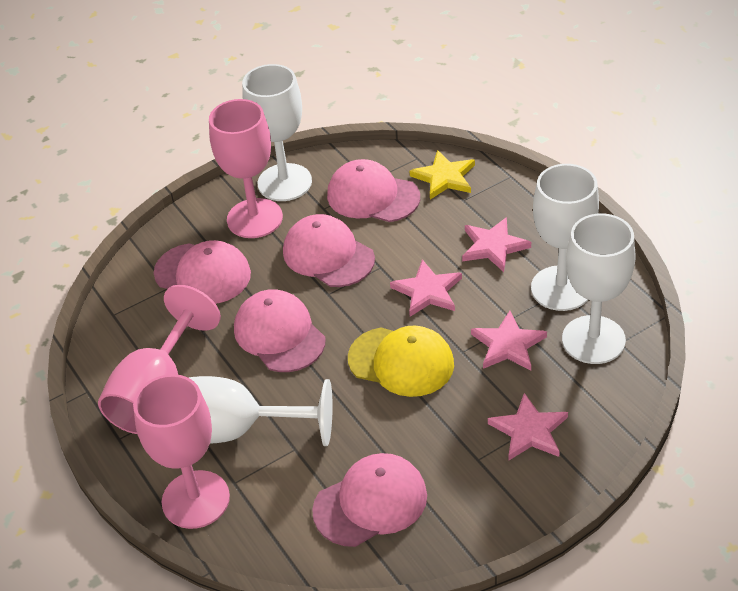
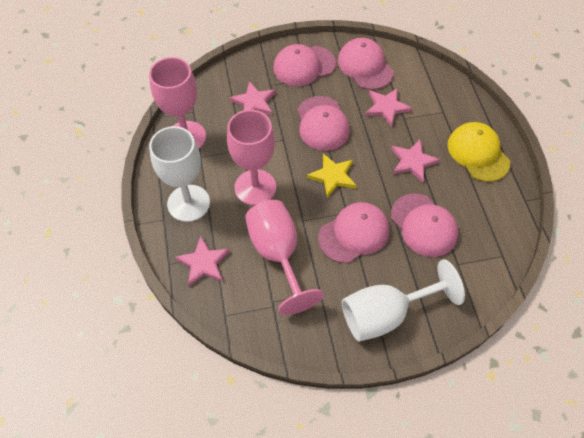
white goblet: 4 -> 2

